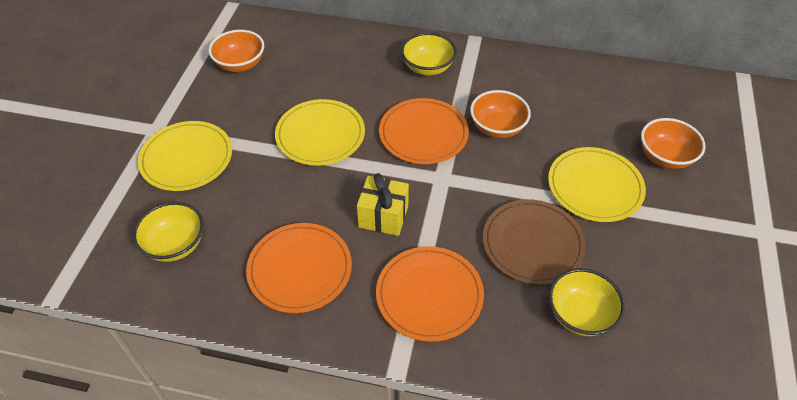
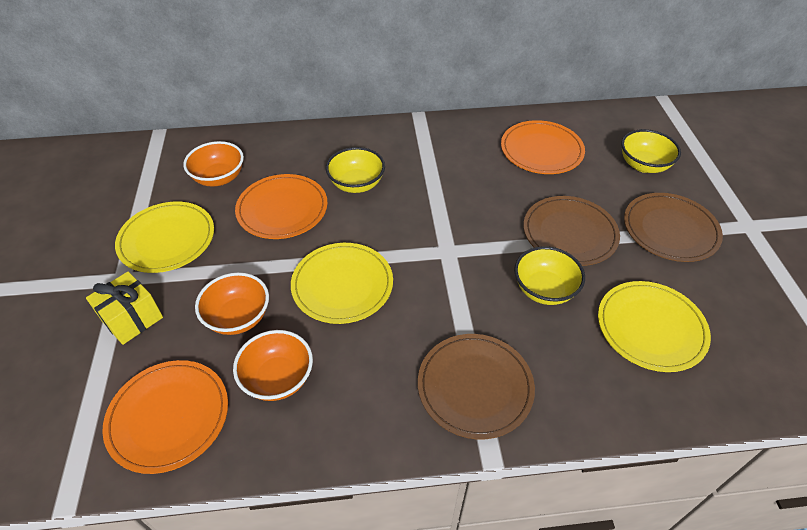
brown plate: 1 -> 3

